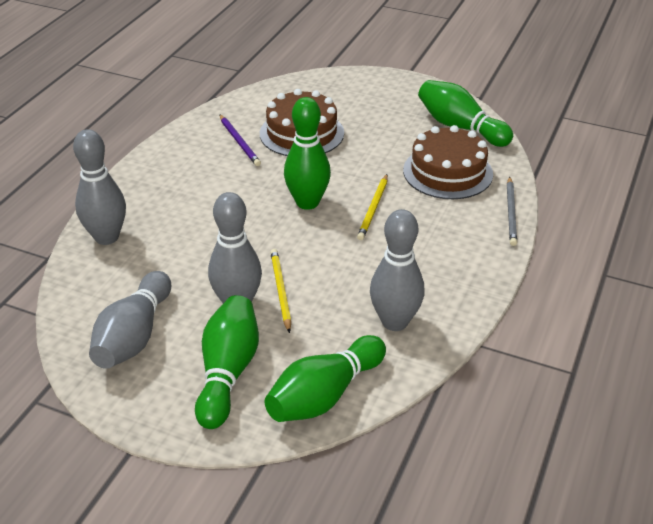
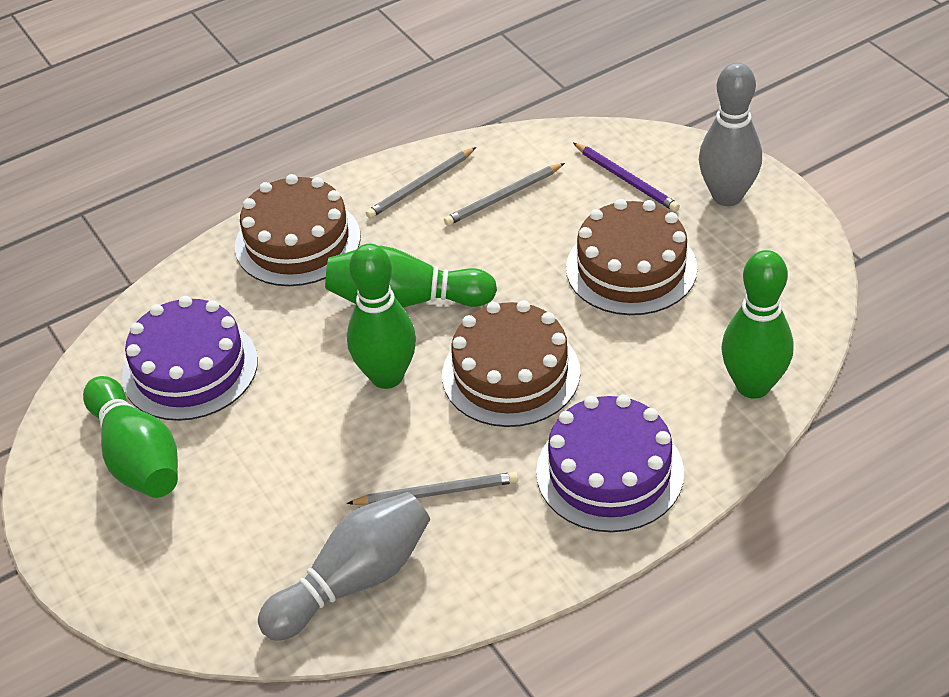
brown cake: 2 -> 3
grey bowling pin: 4 -> 2
grey pencil: 1 -> 3
purple cake: 0 -> 2
yellow pencil: 2 -> 0

